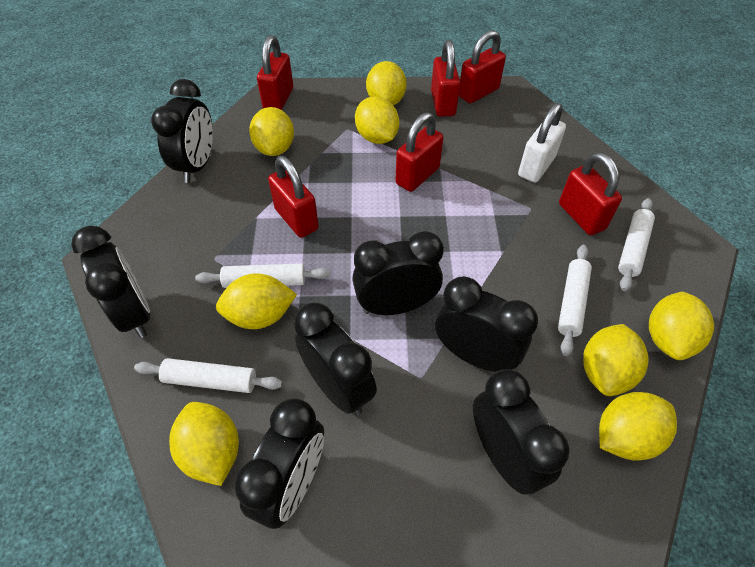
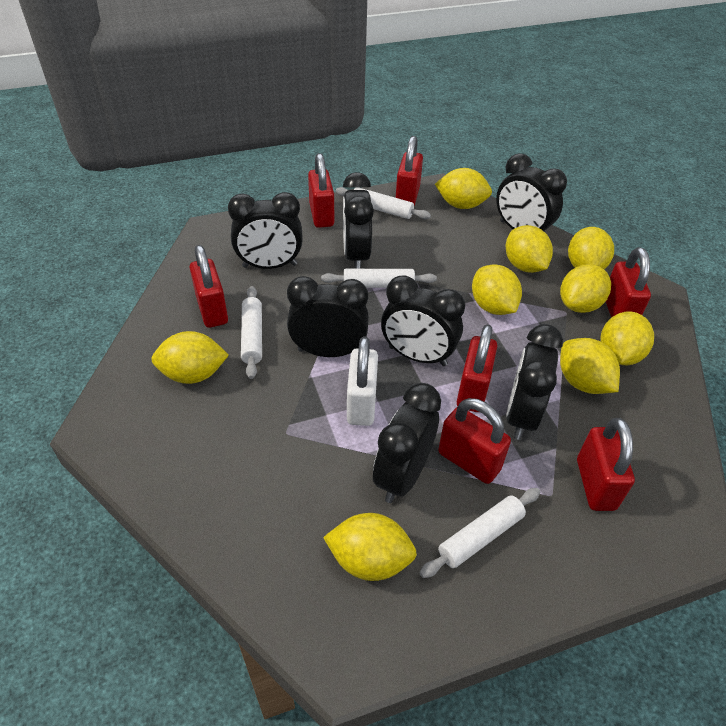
red padlock: 6 -> 7
yellow lemon: 8 -> 9

